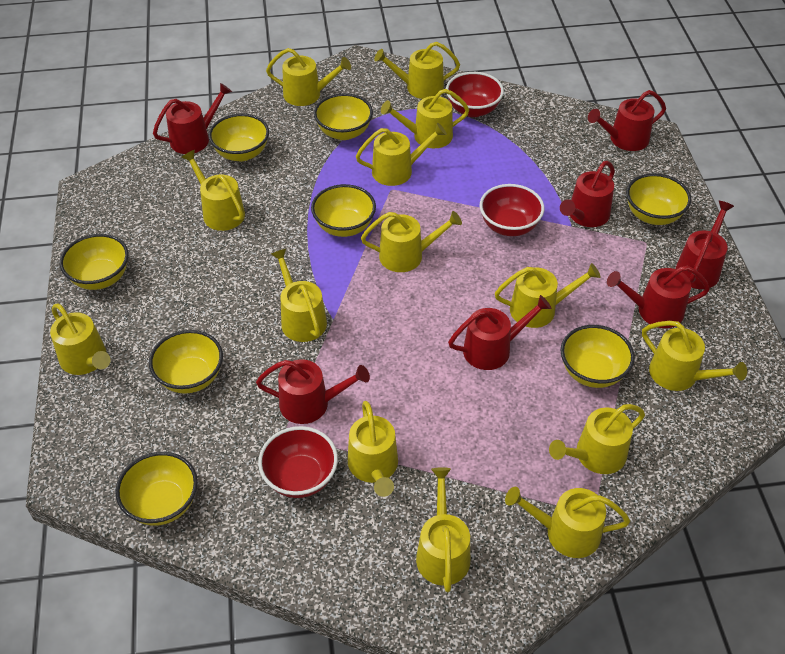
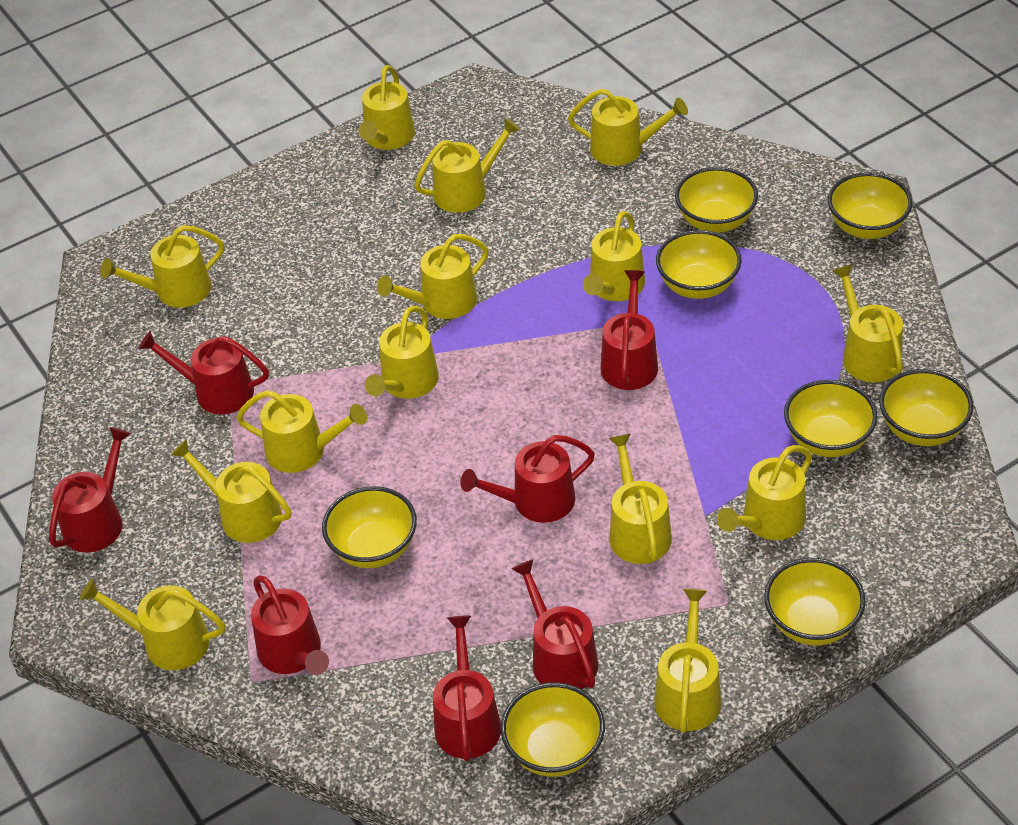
red bowl: 3 -> 0

